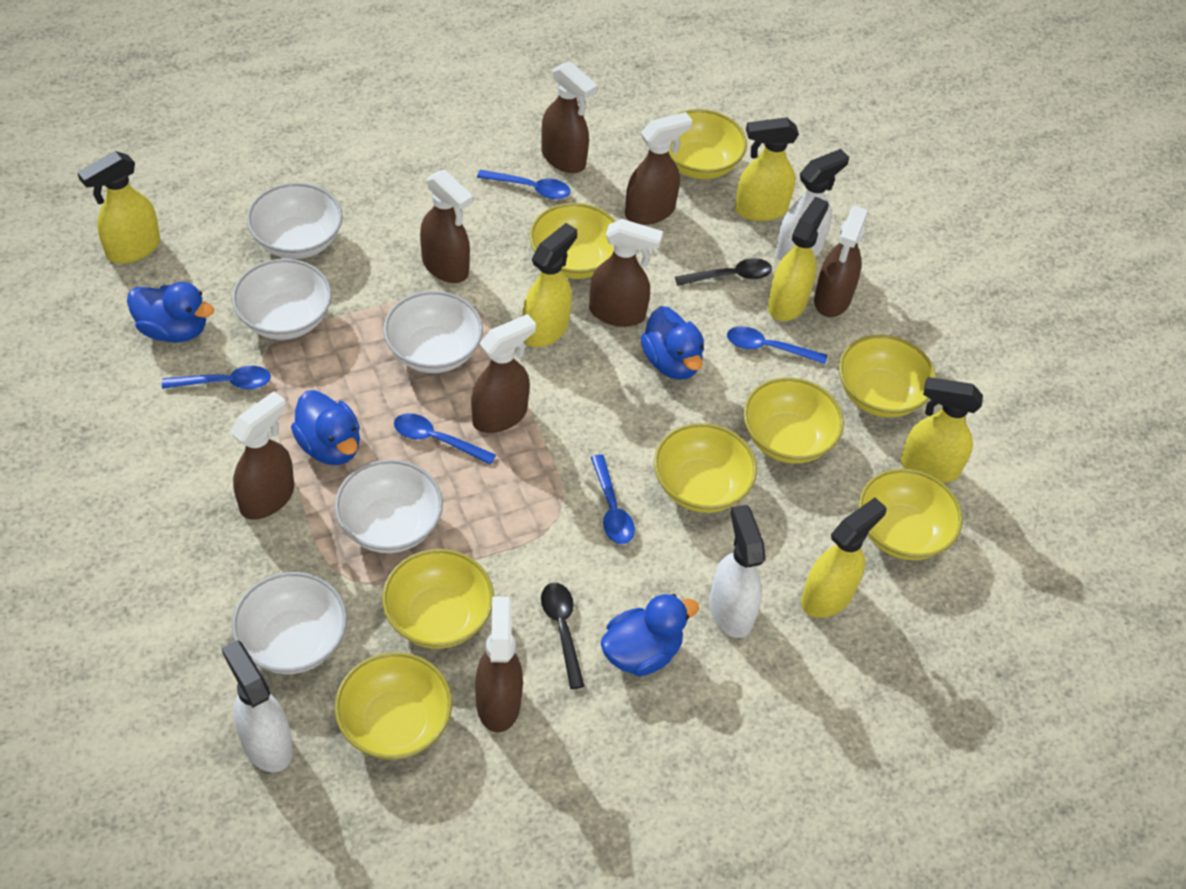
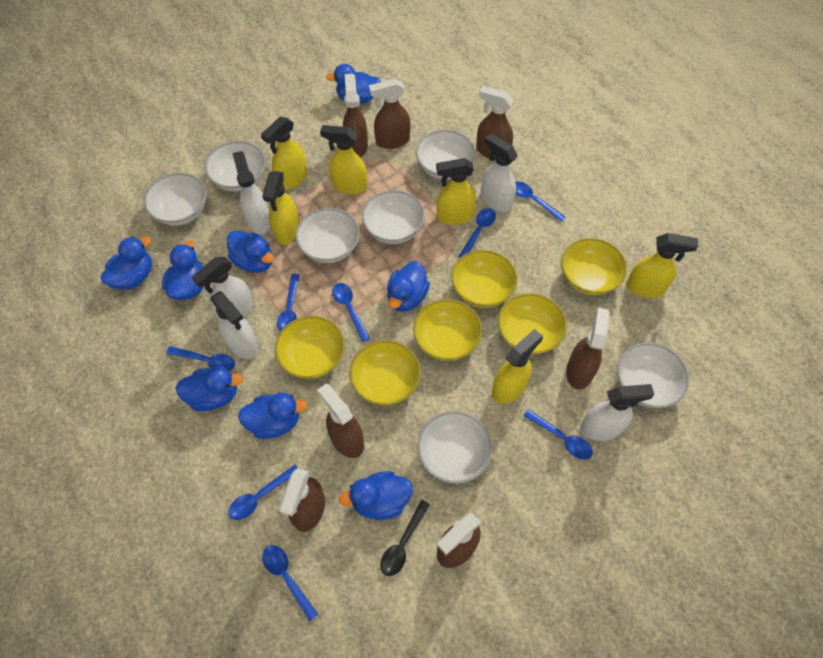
black spoon: 2 -> 1
blue duck: 4 -> 8
blue spoon: 5 -> 8
brown spray bottle: 8 -> 7
white bowl: 5 -> 7
white spray bottle: 3 -> 5
yellow bowl: 8 -> 6

